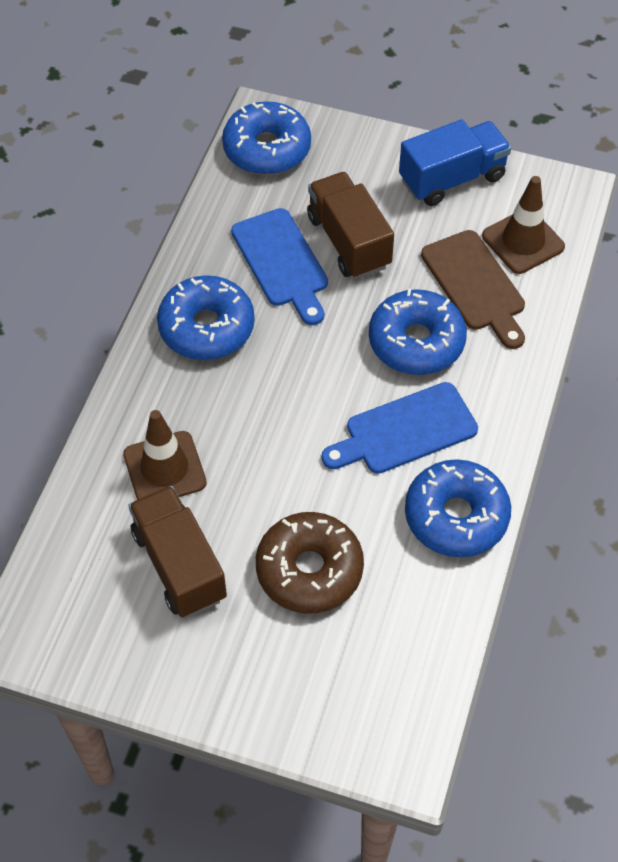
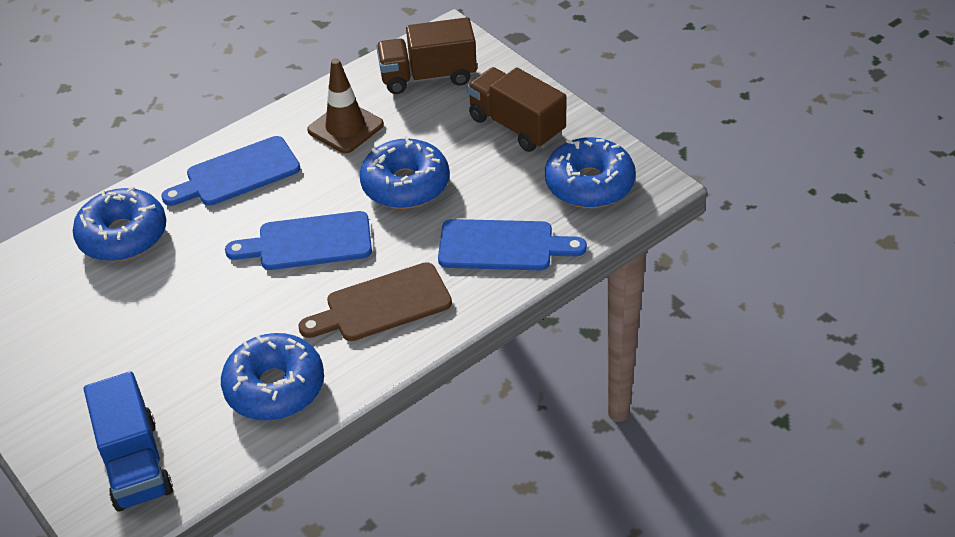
blue cutting board: 2 -> 3
brown donut: 1 -> 0
brown traffic cone: 2 -> 1

